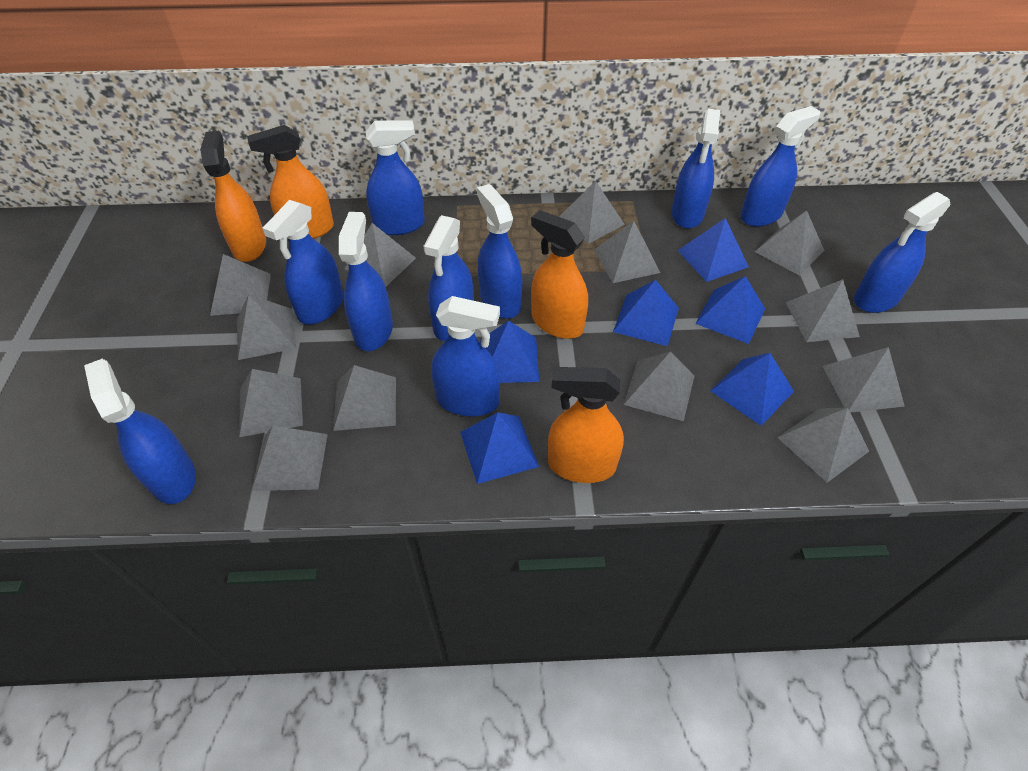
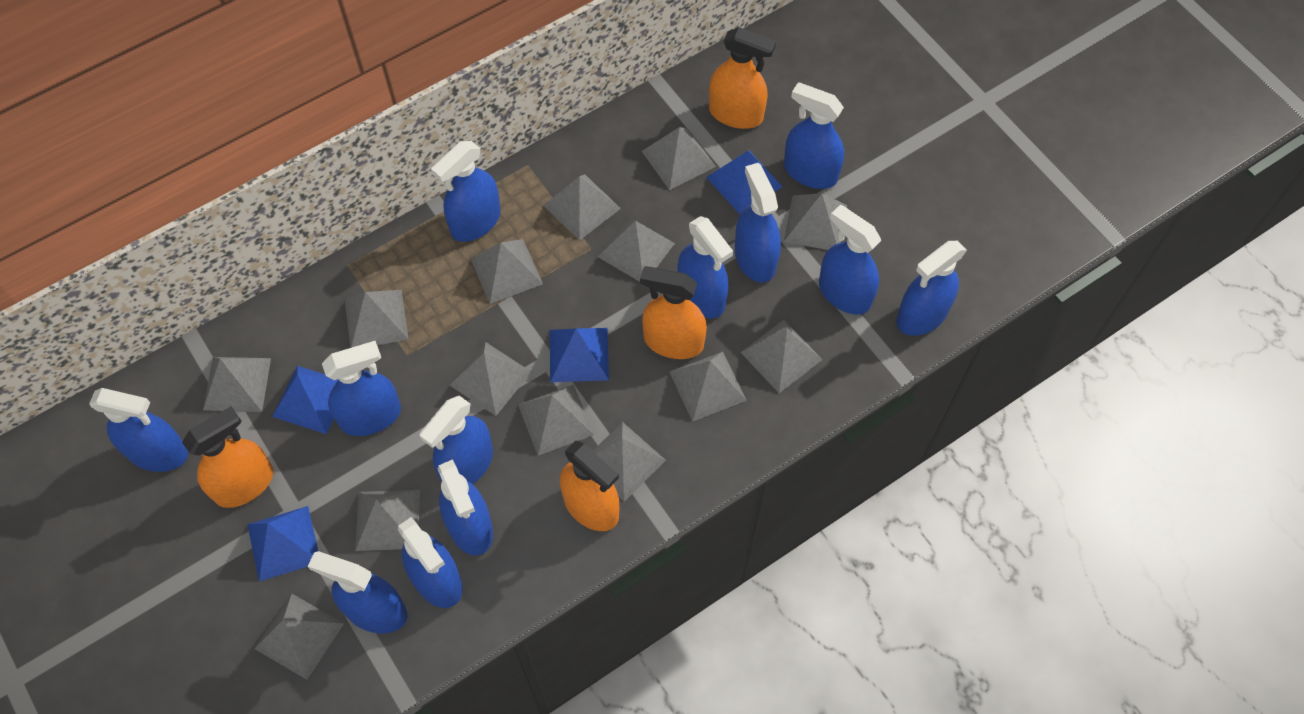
blue pyramid: 6 -> 4
blue spray bottle: 10 -> 12
grey pyramid: 13 -> 14

